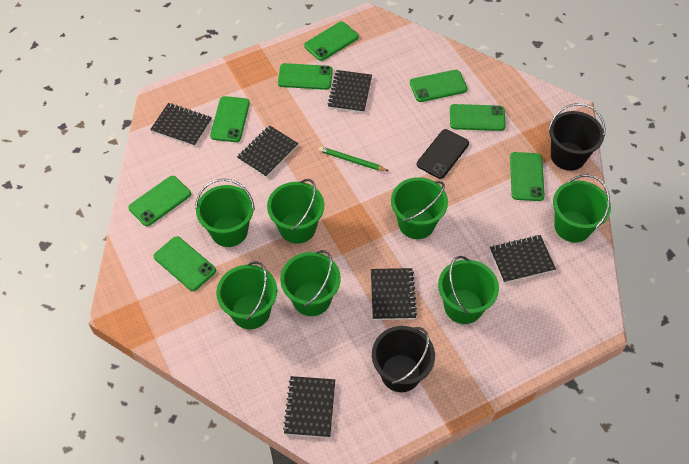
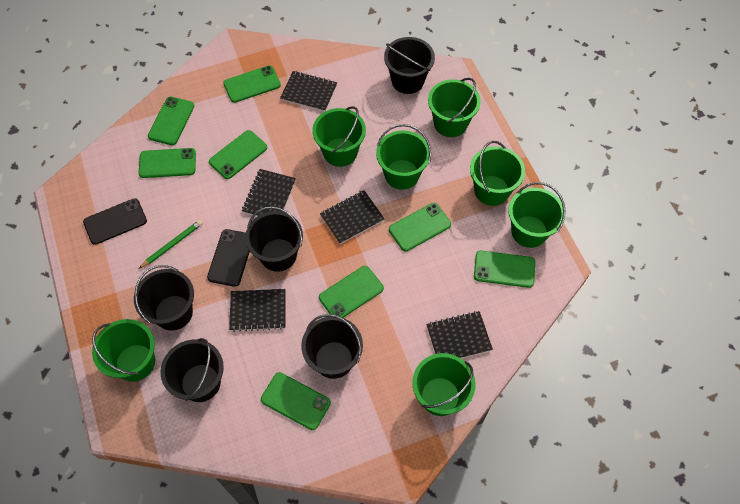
black bucket: 2 -> 5
black notebook: 6 -> 5
black phone: 1 -> 2

